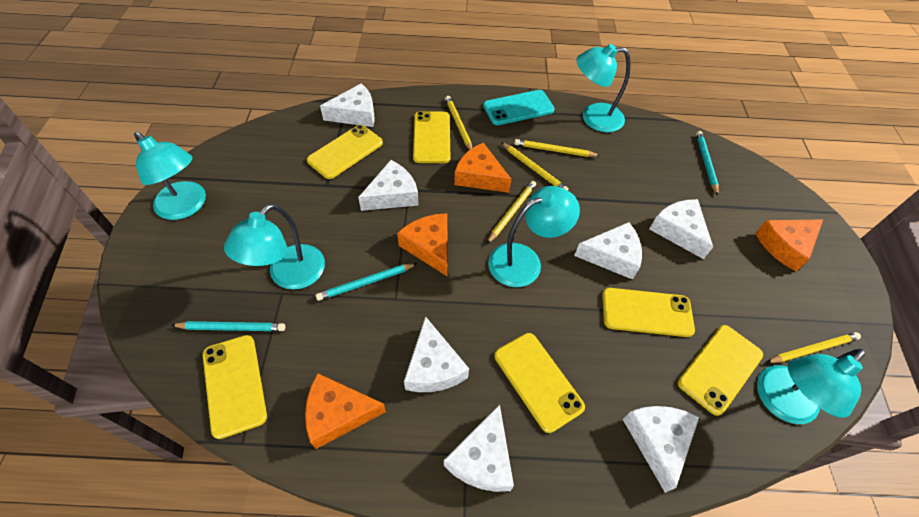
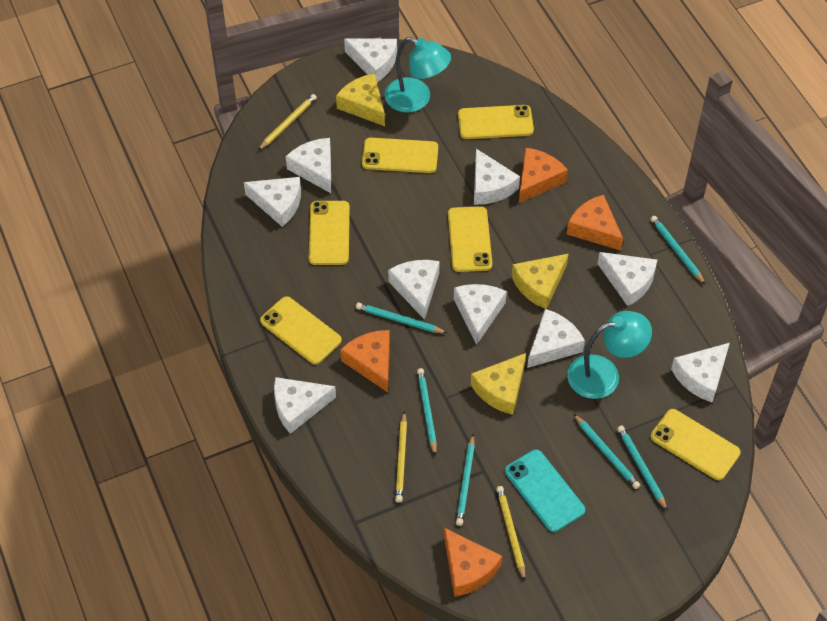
turquoise lamp: 5 -> 2
turquoise pencil: 3 -> 6
white cheese: 7 -> 10
yellow cheese: 0 -> 3
yellow pencil: 5 -> 3

